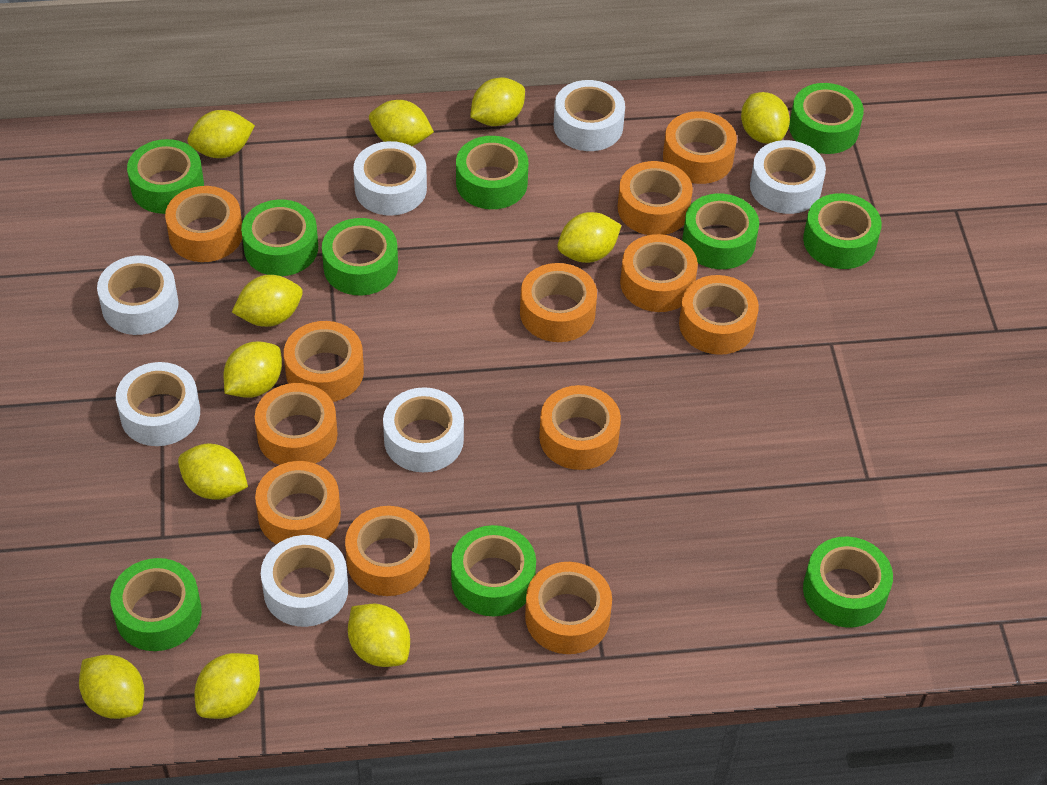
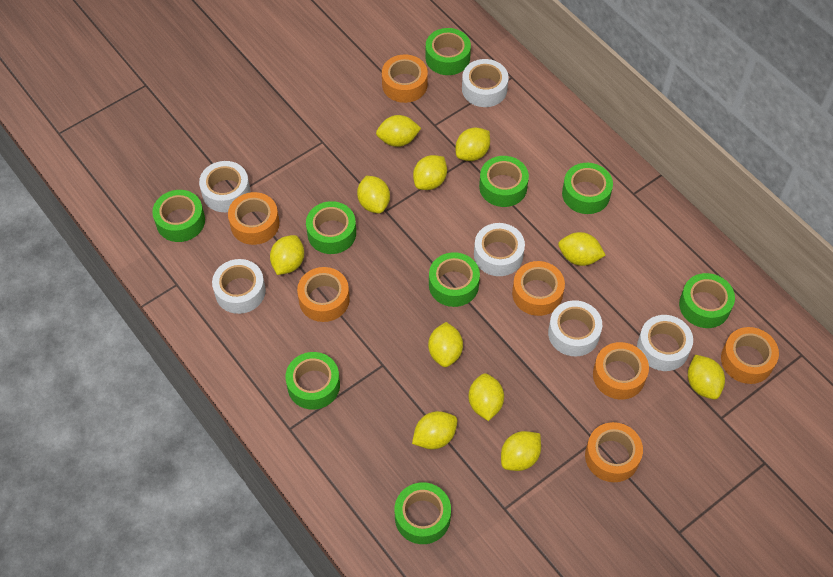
green tape: 10 -> 9
orange tape: 12 -> 7
white tape: 7 -> 6

